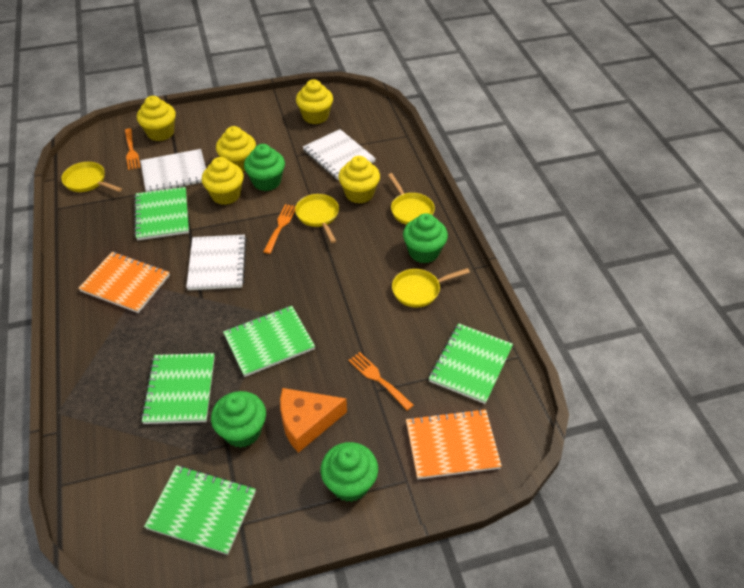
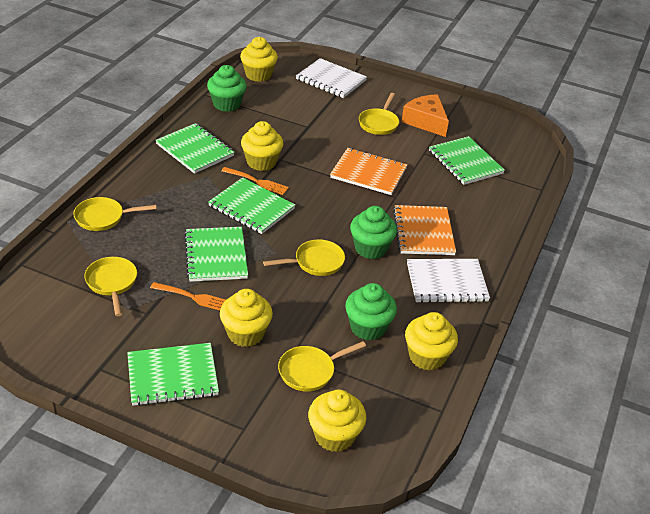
green cupcake: 4 -> 3
orange fork: 3 -> 2
white notebook: 3 -> 2
yellow pan: 4 -> 5

